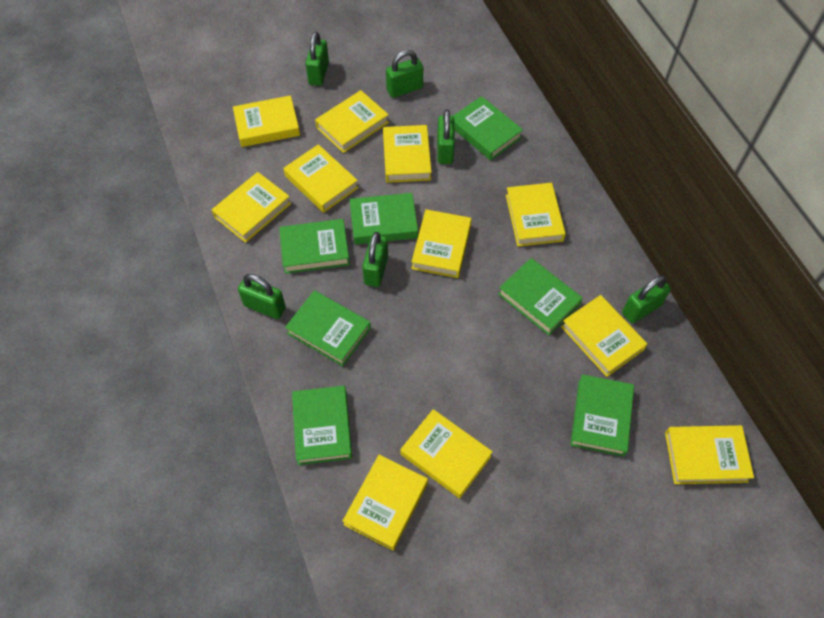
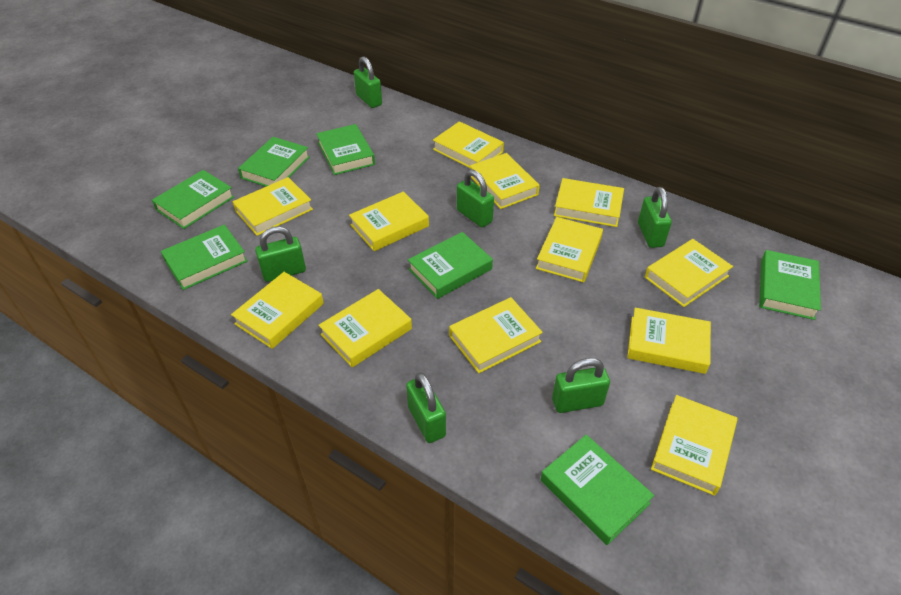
yellow book: 11 -> 12

